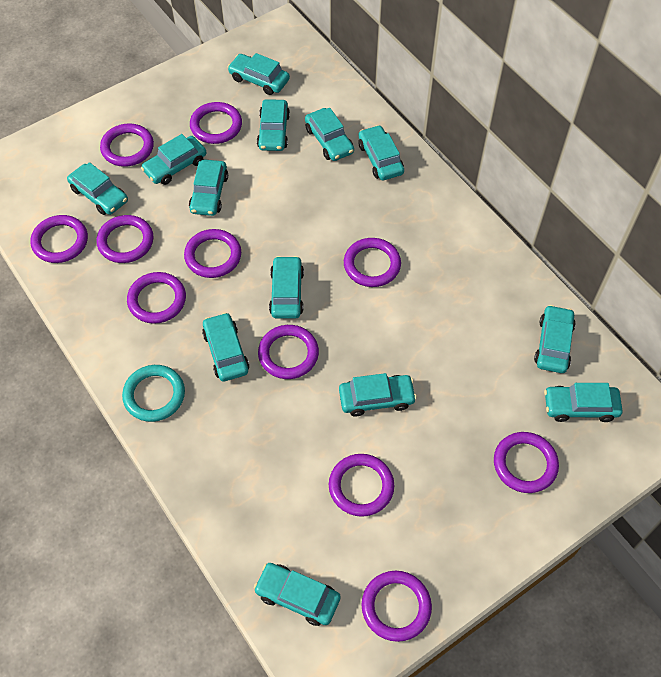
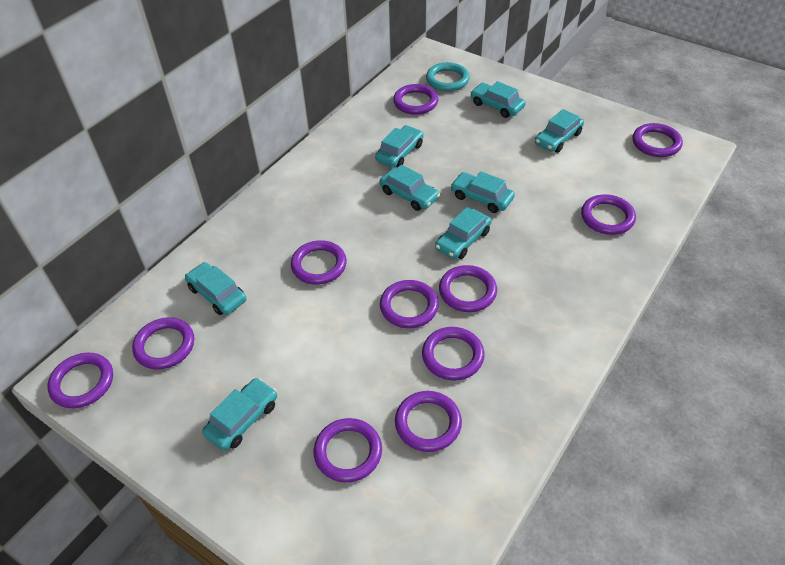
turquoise car: 13 -> 8

